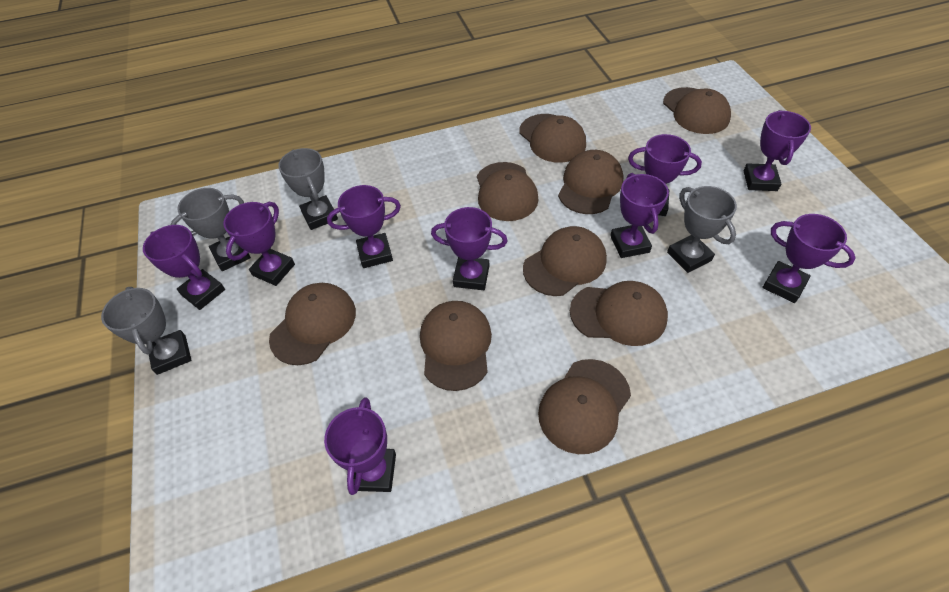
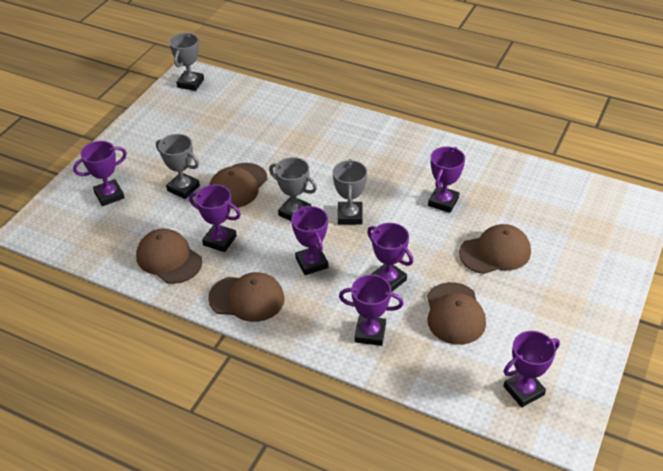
brown cap: 9 -> 5
purple trophy: 9 -> 7

